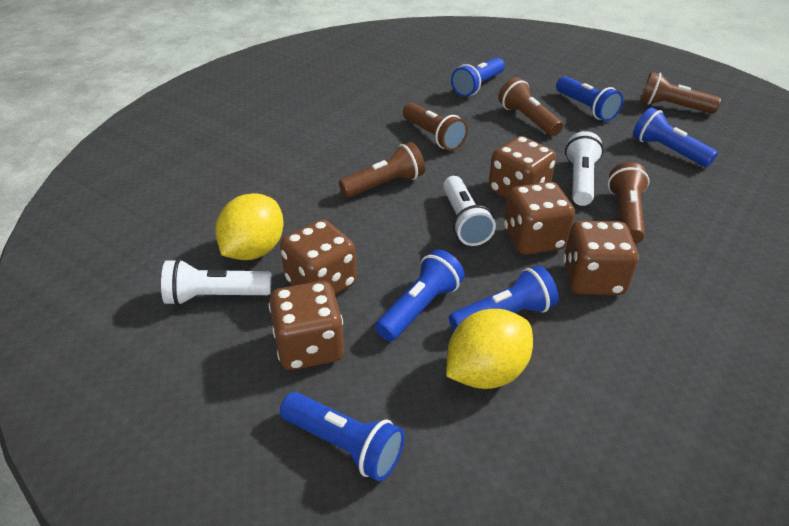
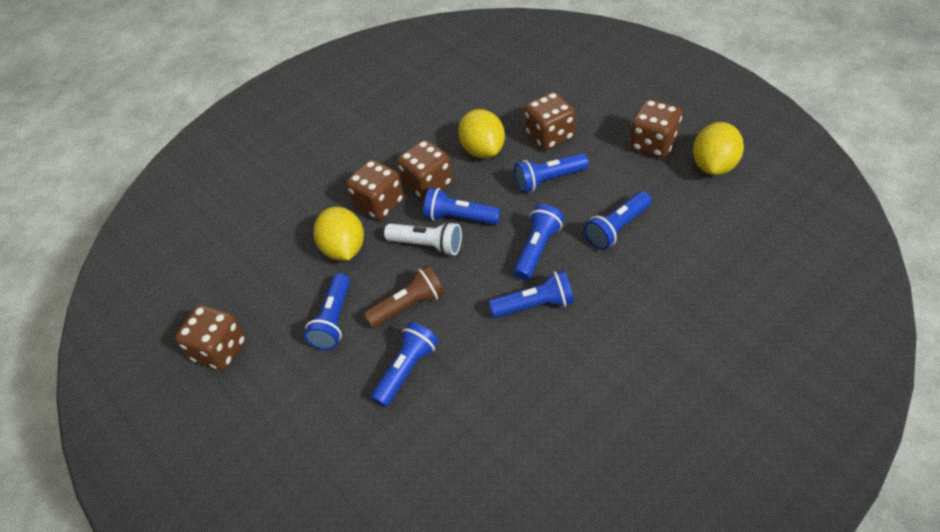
blue flashlight: 6 -> 7
brown flashlight: 5 -> 1
white flashlight: 3 -> 1
yellow lemon: 2 -> 3

